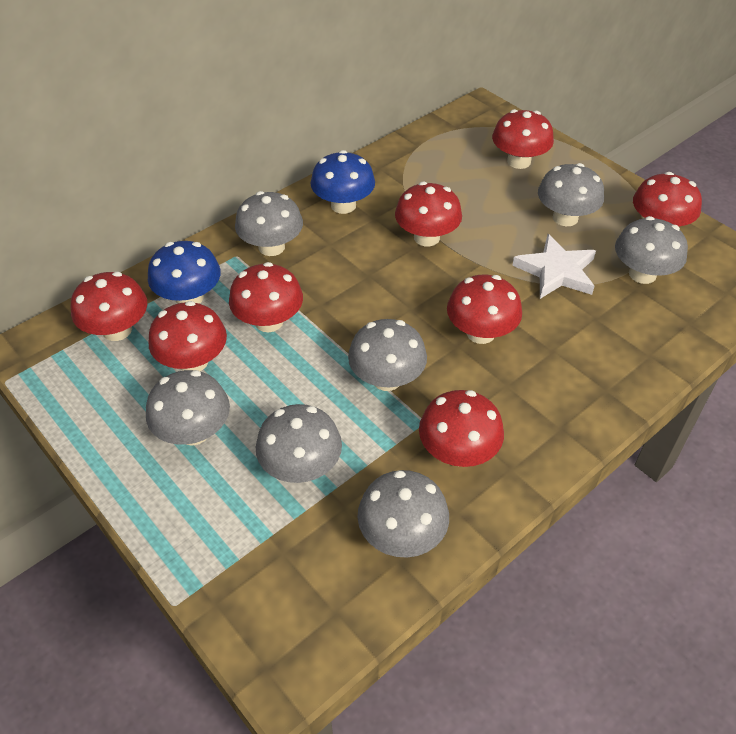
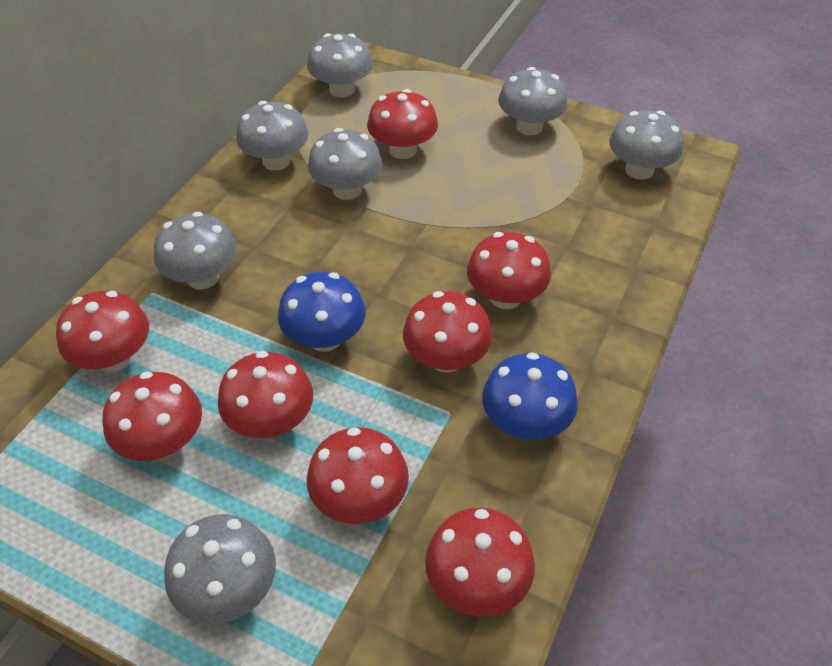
white star: 1 -> 0

